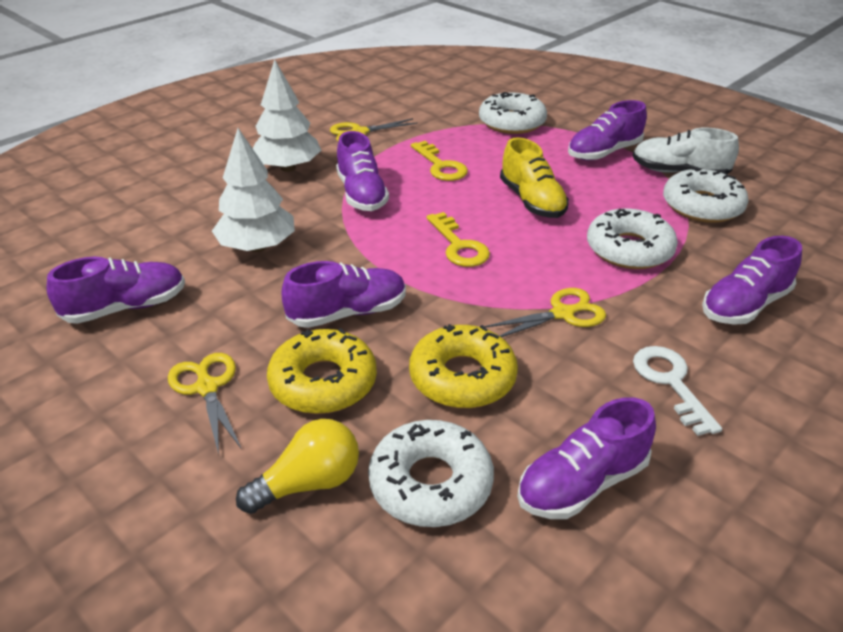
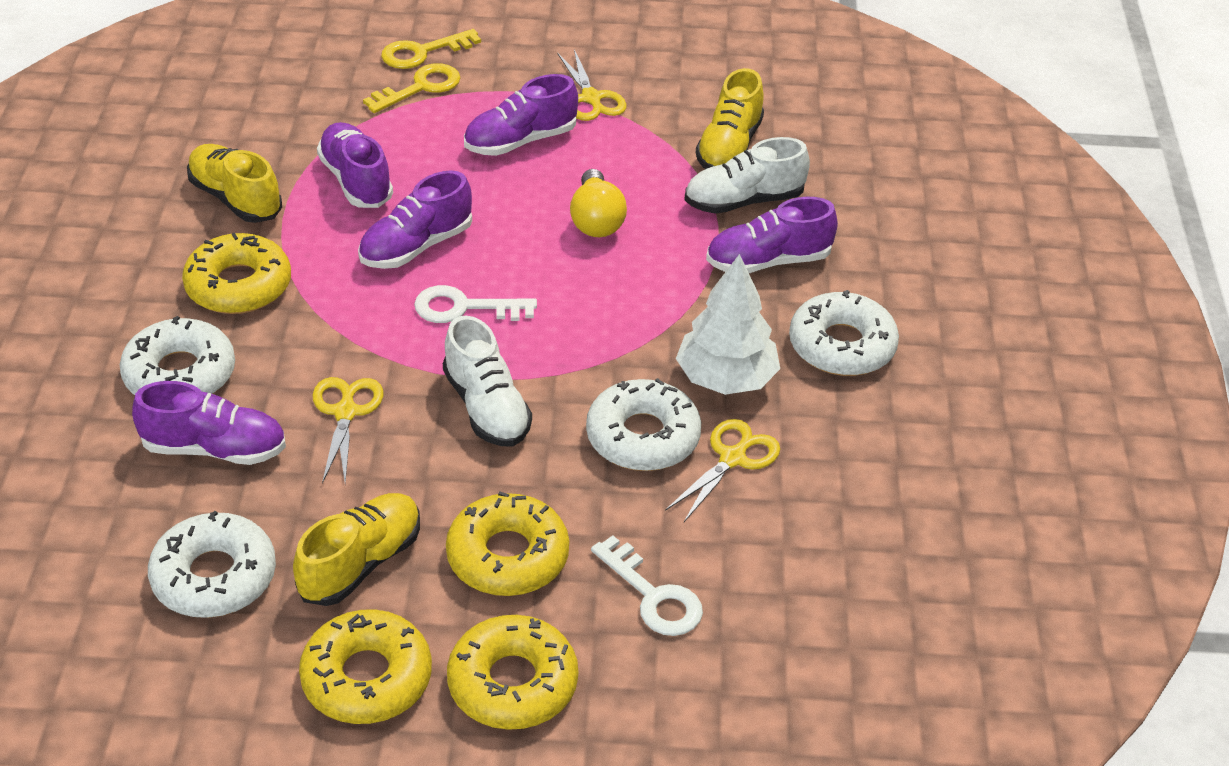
purple shoe: 6 -> 5
white key: 1 -> 2
white shoe: 1 -> 2
white tree: 2 -> 1
yellow donut: 2 -> 4
yellow shoe: 1 -> 3

